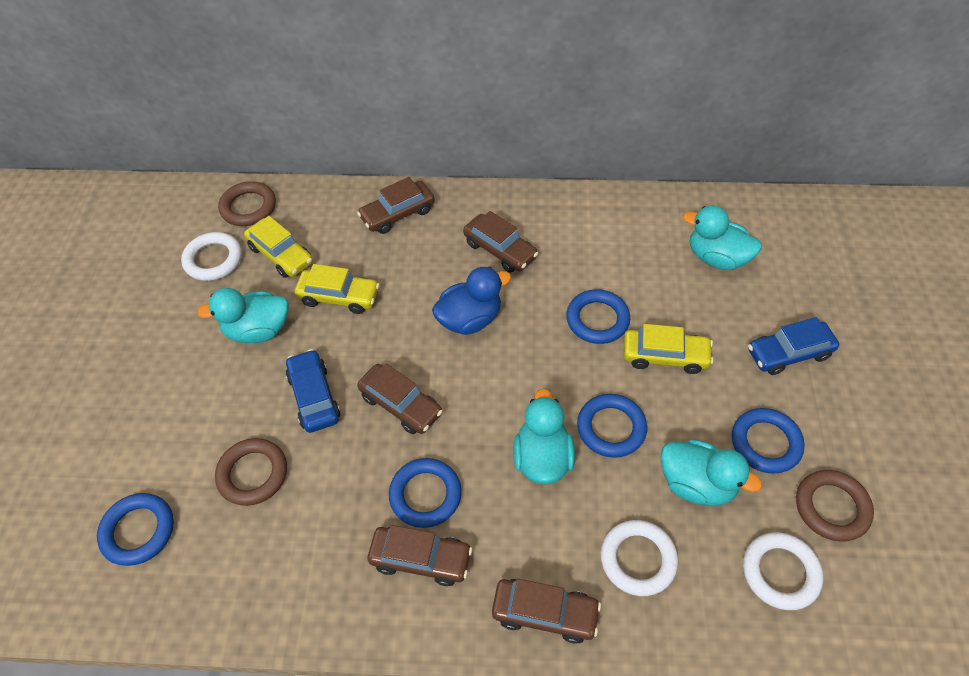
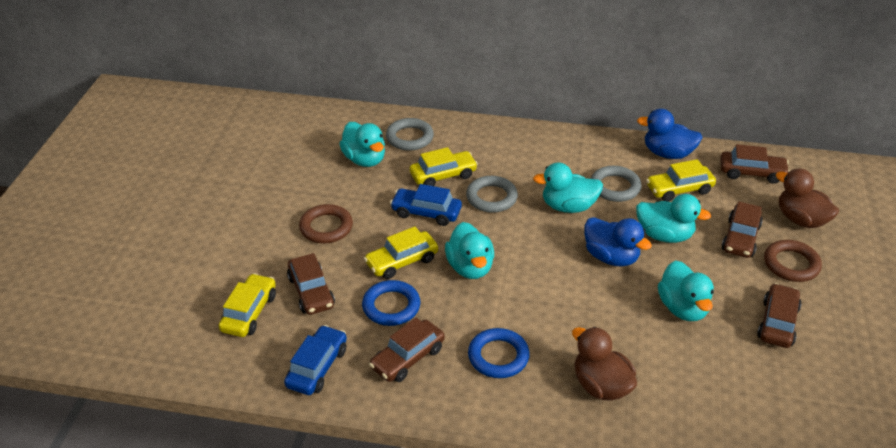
blue duck: 1 -> 2
blue ring: 5 -> 2
brown duck: 0 -> 2
brown ring: 3 -> 2
grey ring: 0 -> 3
turquoise duck: 4 -> 5
white ring: 3 -> 0
yellow car: 3 -> 4

